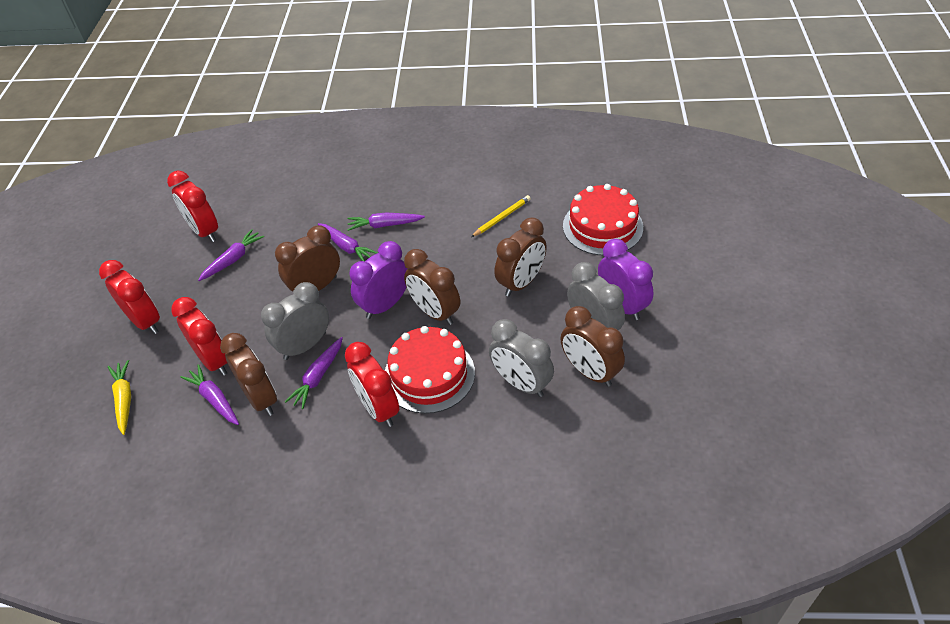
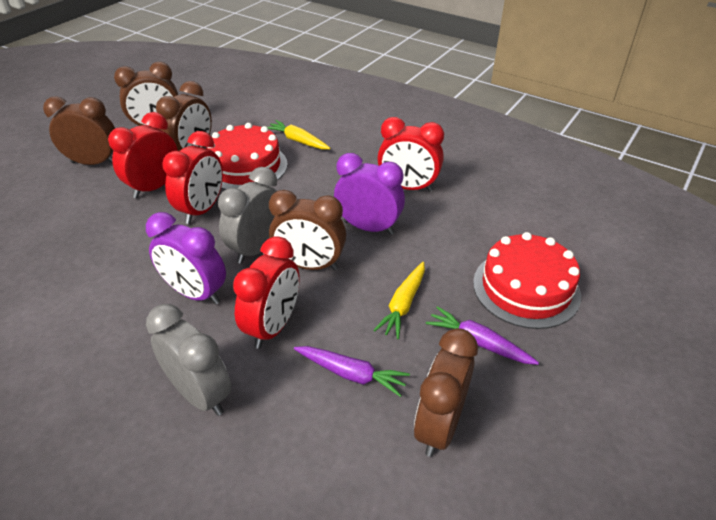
grey clock: 3 -> 2
purple carrot: 5 -> 2
yellow carrot: 1 -> 2
yellow pencil: 1 -> 0

